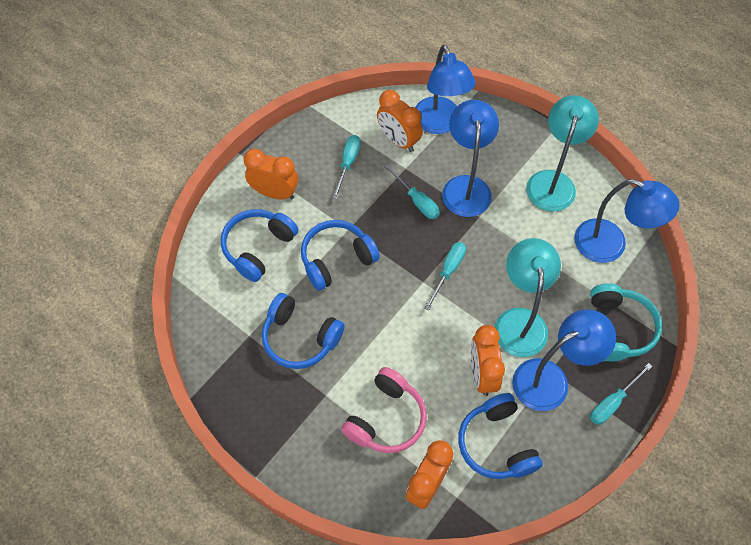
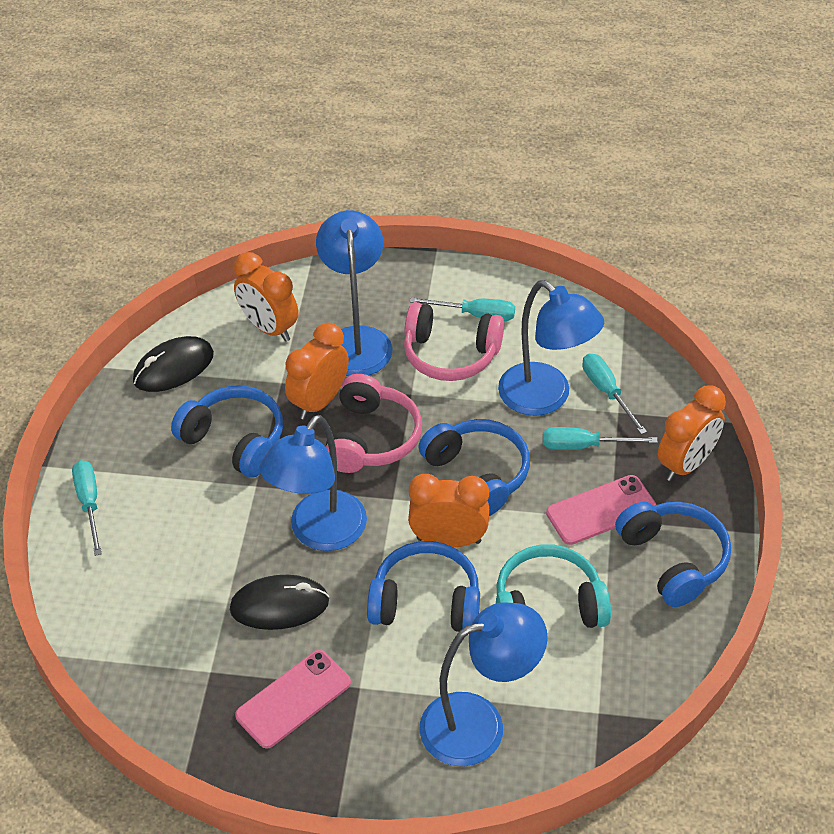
black mouse: 0 -> 2
pink headphones: 1 -> 2
pink phone: 0 -> 2
turquoise lamp: 2 -> 0

